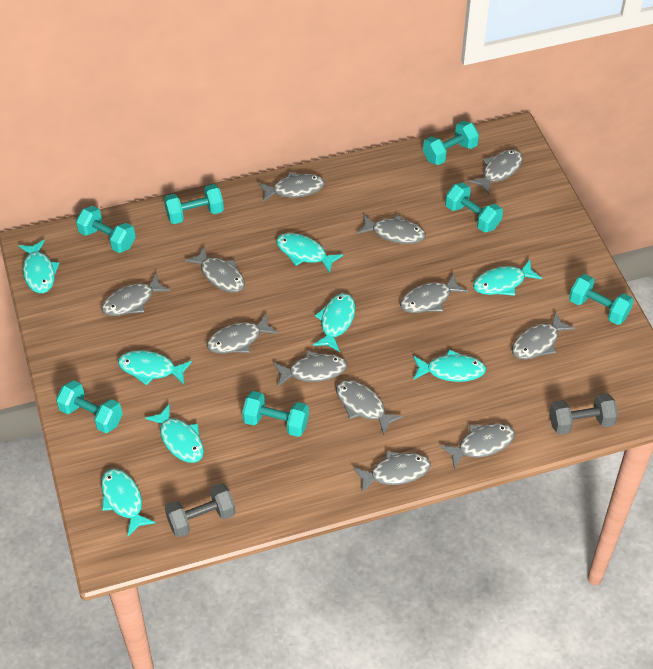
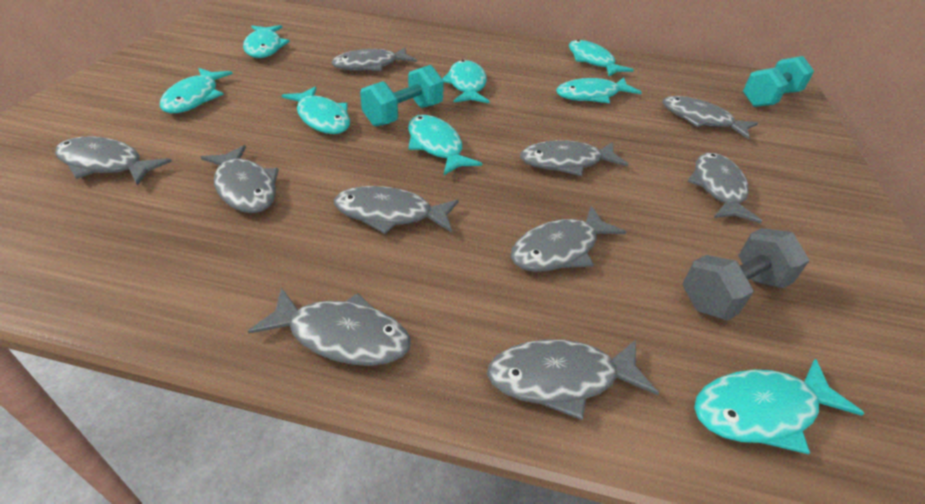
grey dumbbell: 2 -> 1
grey fish: 12 -> 10
turquoise dumbbell: 7 -> 2

